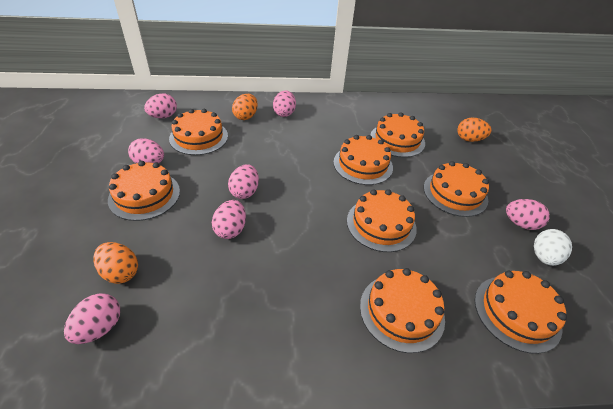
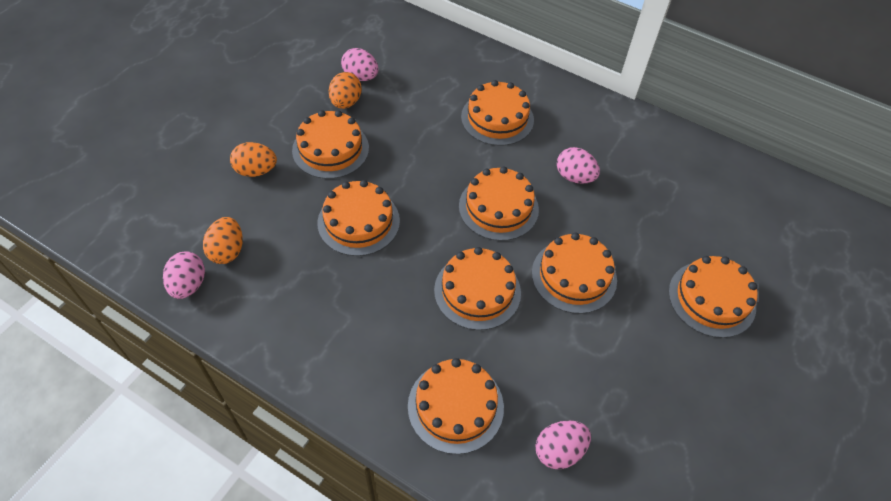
pink egg: 7 -> 4
white egg: 1 -> 0

